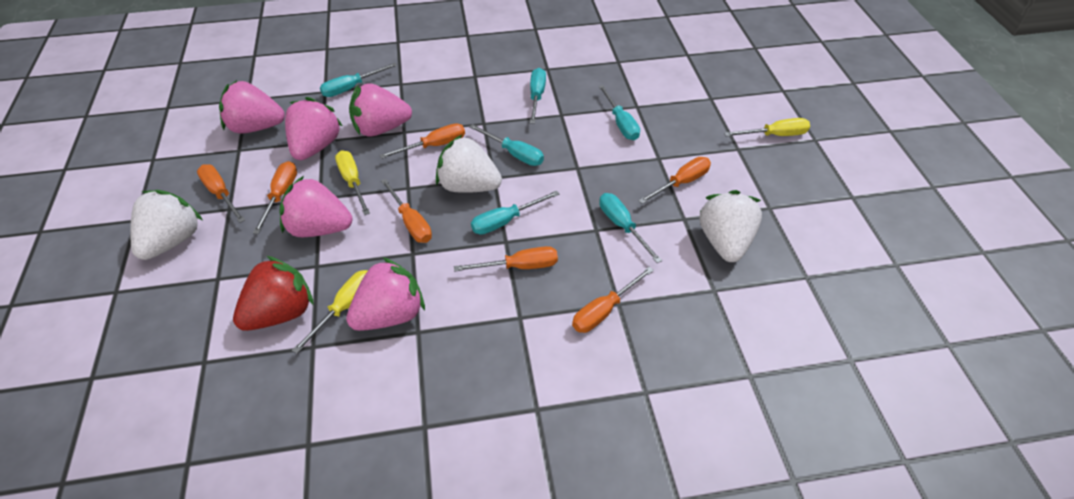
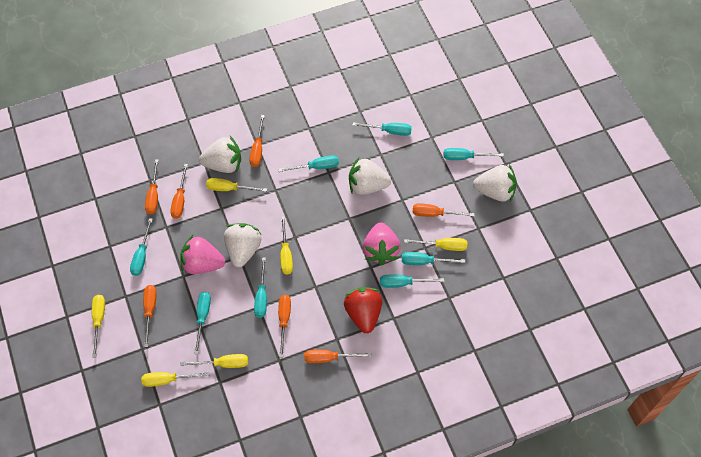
pink strawberry: 5 -> 2
turquoise screwdriver: 6 -> 8
white strawberry: 3 -> 4
yellow screwdriver: 3 -> 6

